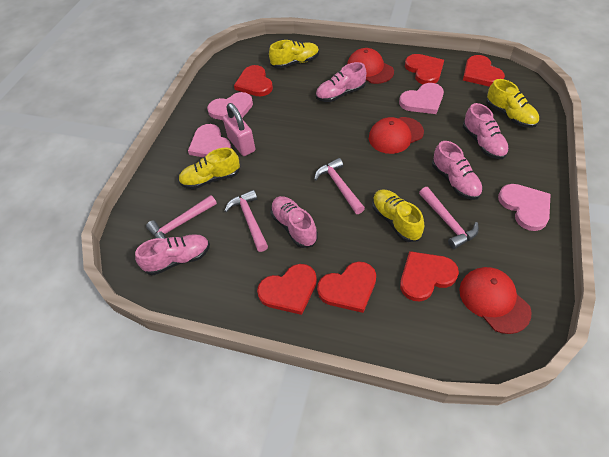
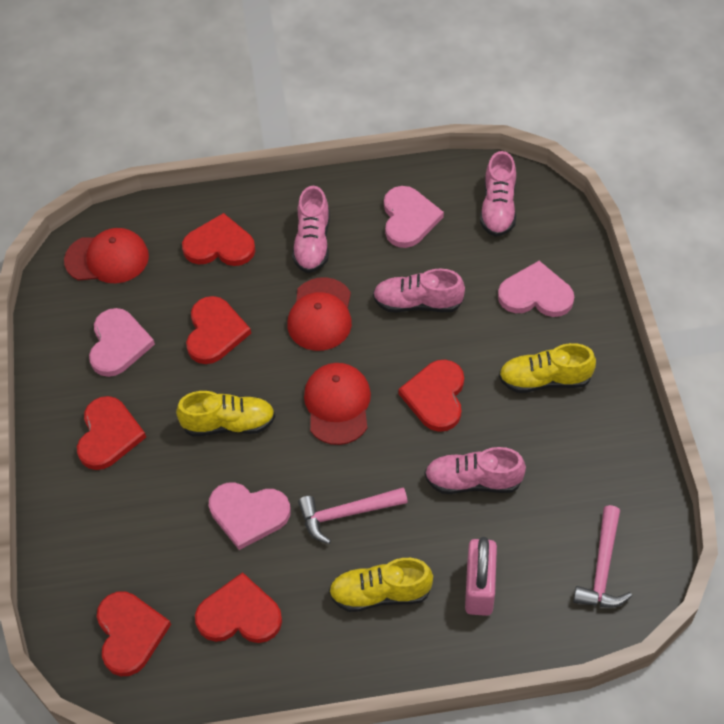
pink hammer: 4 -> 2
pink shoe: 5 -> 4
yellow shoe: 4 -> 3

